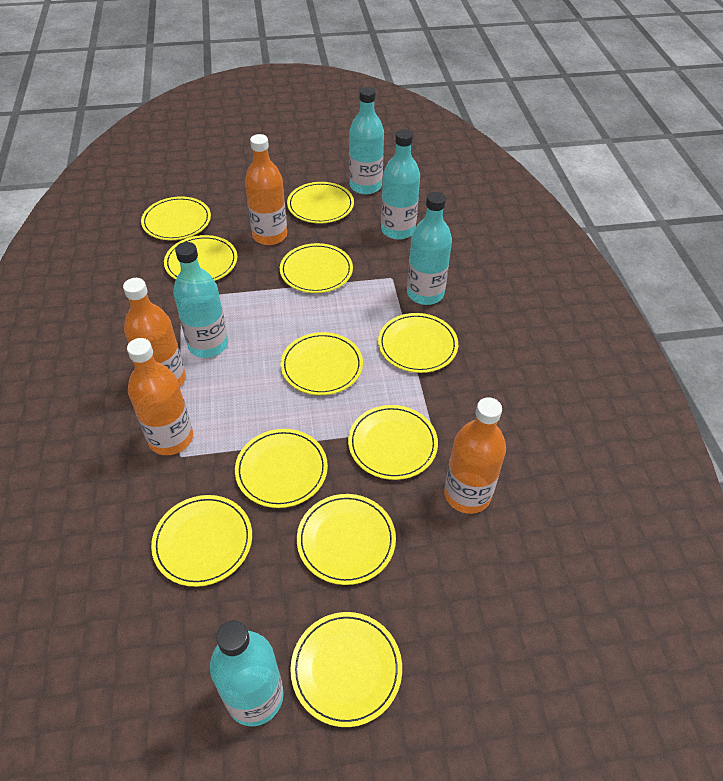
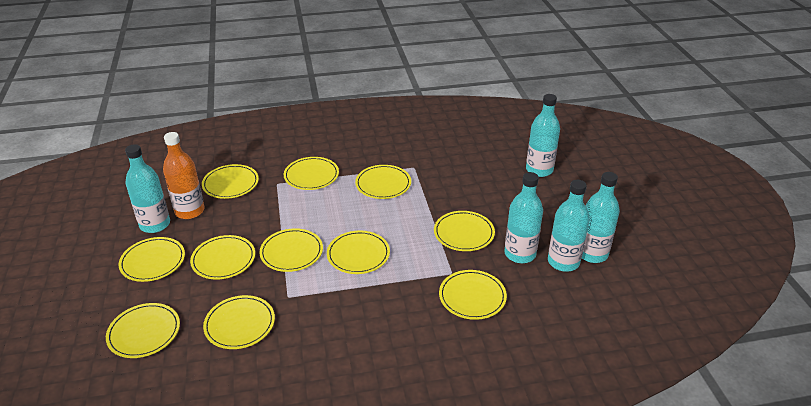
orange bottle: 4 -> 1

